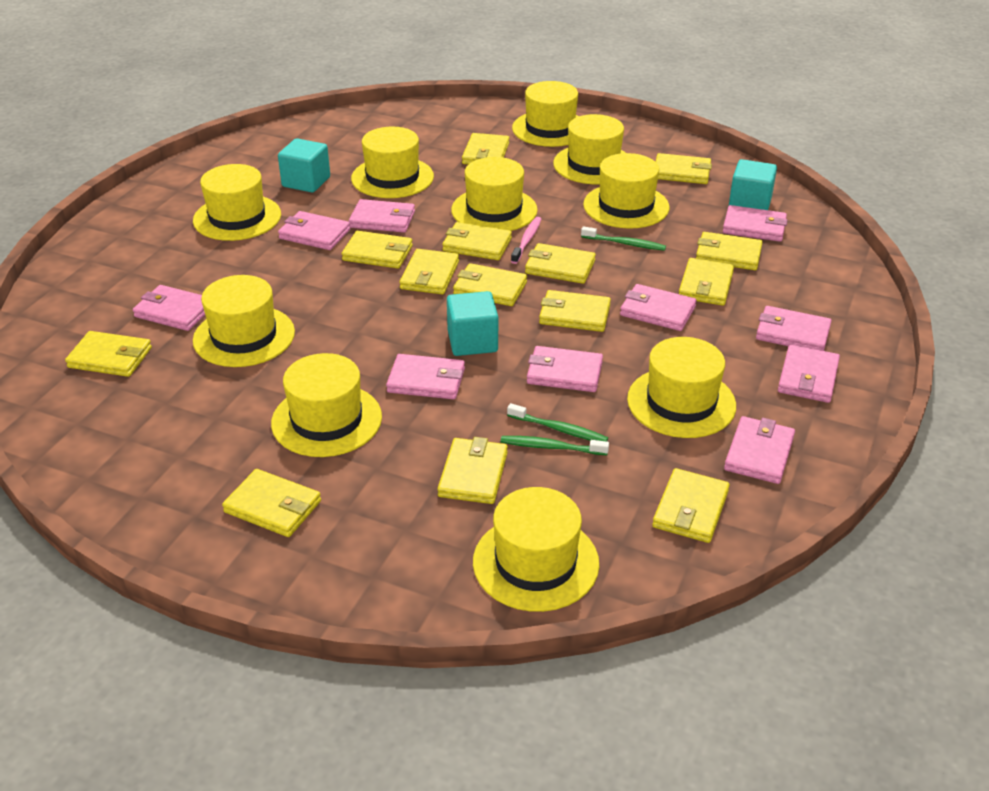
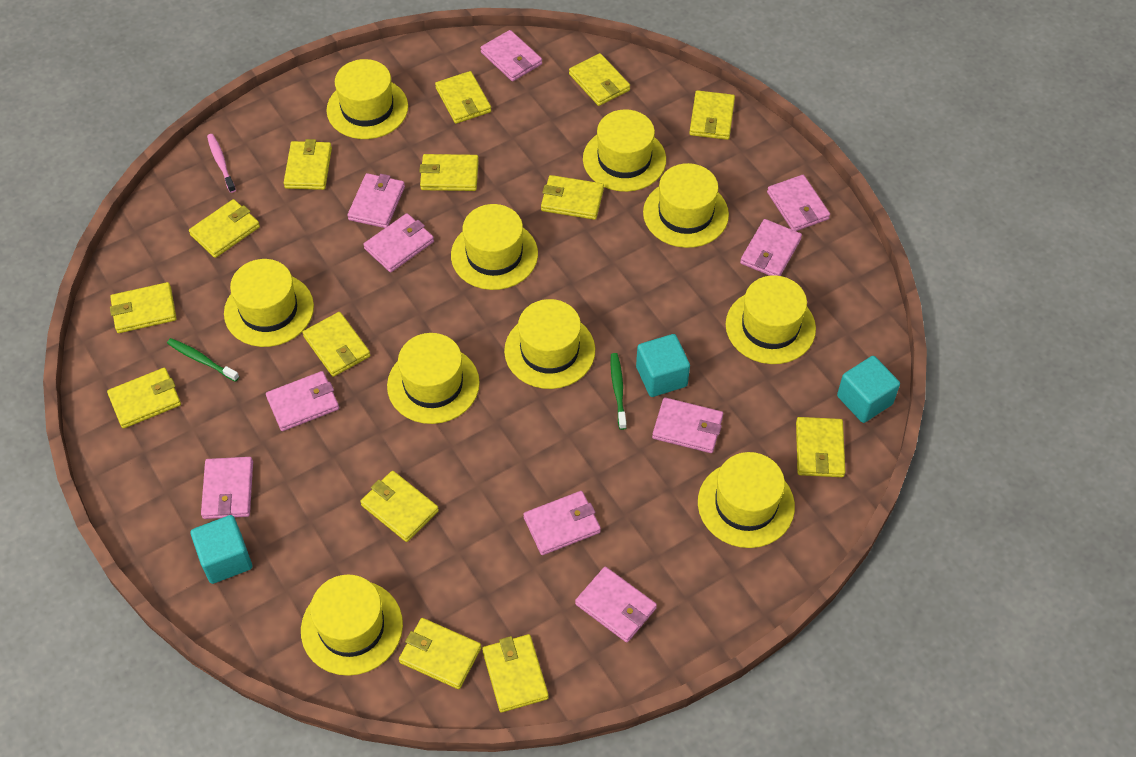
green toothbrush: 3 -> 2

